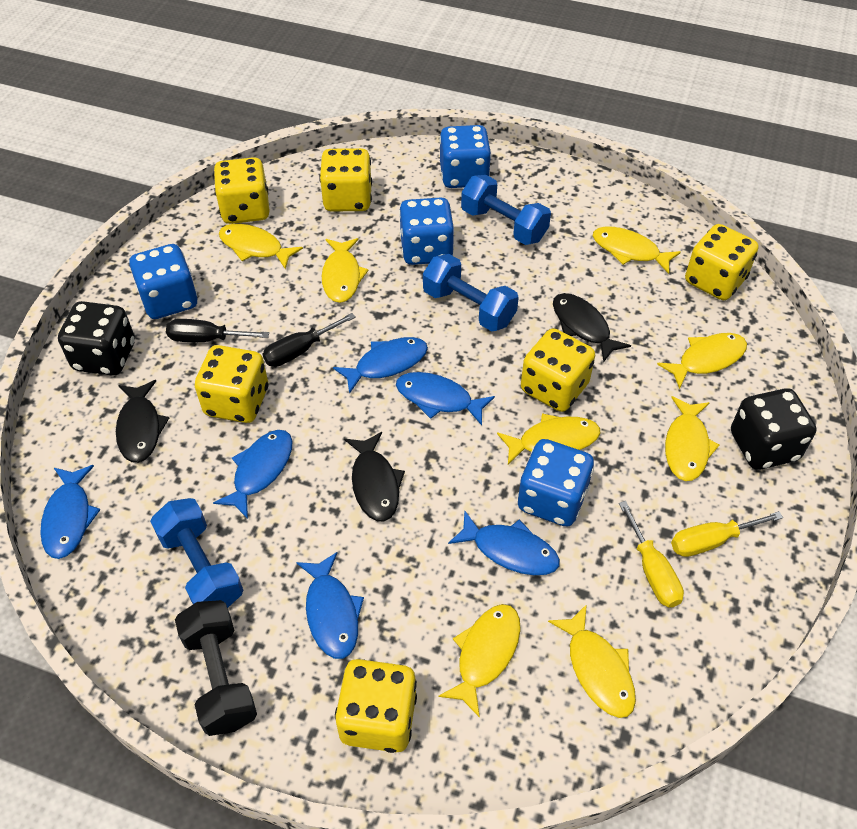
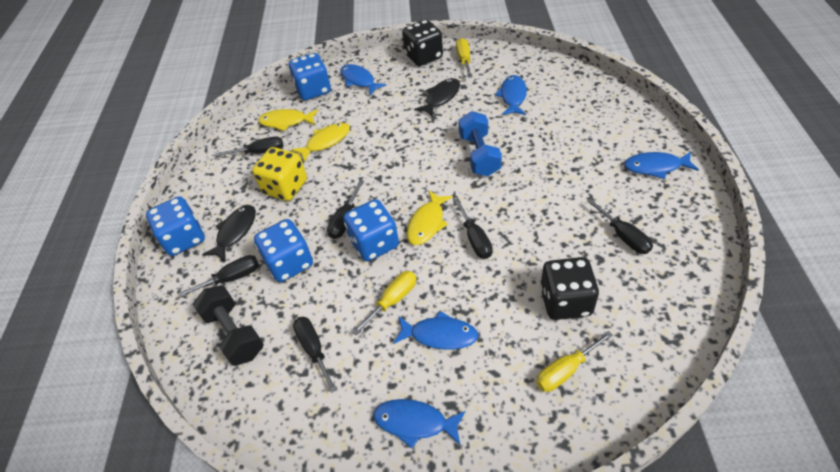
black fish: 3 -> 2
black screwdriver: 2 -> 6
blue dumbbell: 3 -> 1
blue fish: 6 -> 5
yellow dice: 6 -> 1
yellow fish: 8 -> 3
yellow screwdriver: 2 -> 3

